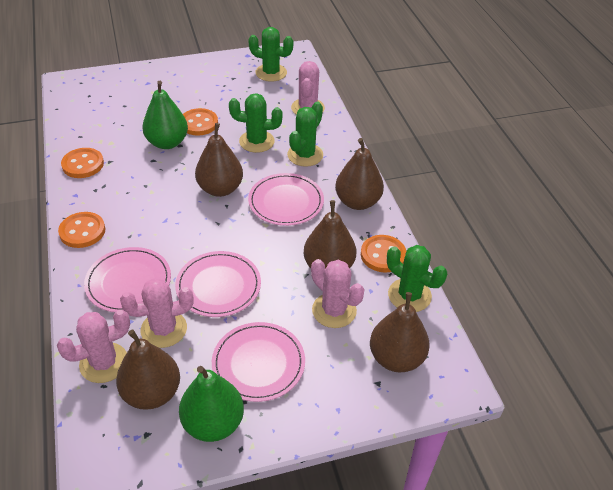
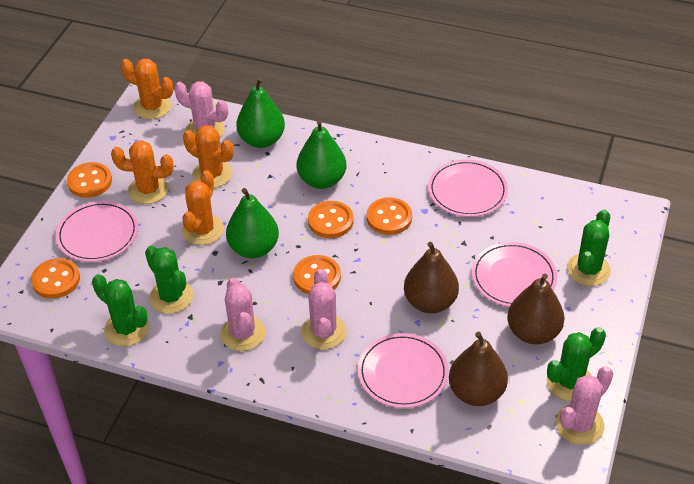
brown pear: 5 -> 3
green pear: 2 -> 3
orange button: 4 -> 5
orange cactus: 0 -> 4

